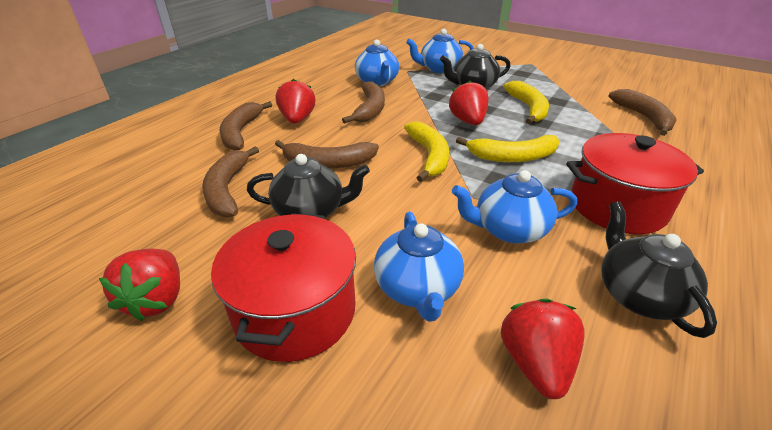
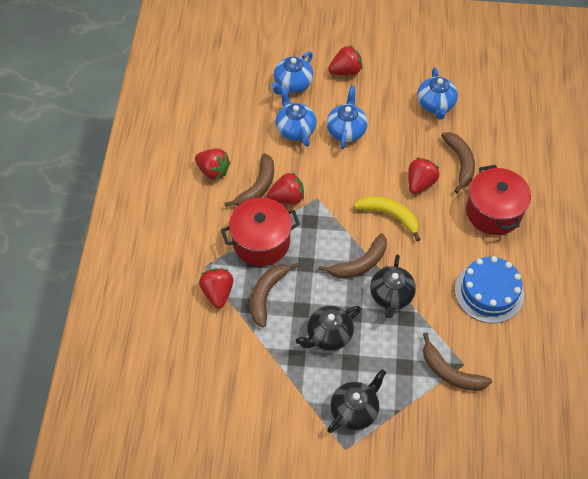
blue cake: 0 -> 1
red strawberry: 4 -> 5
yellow banana: 3 -> 1

